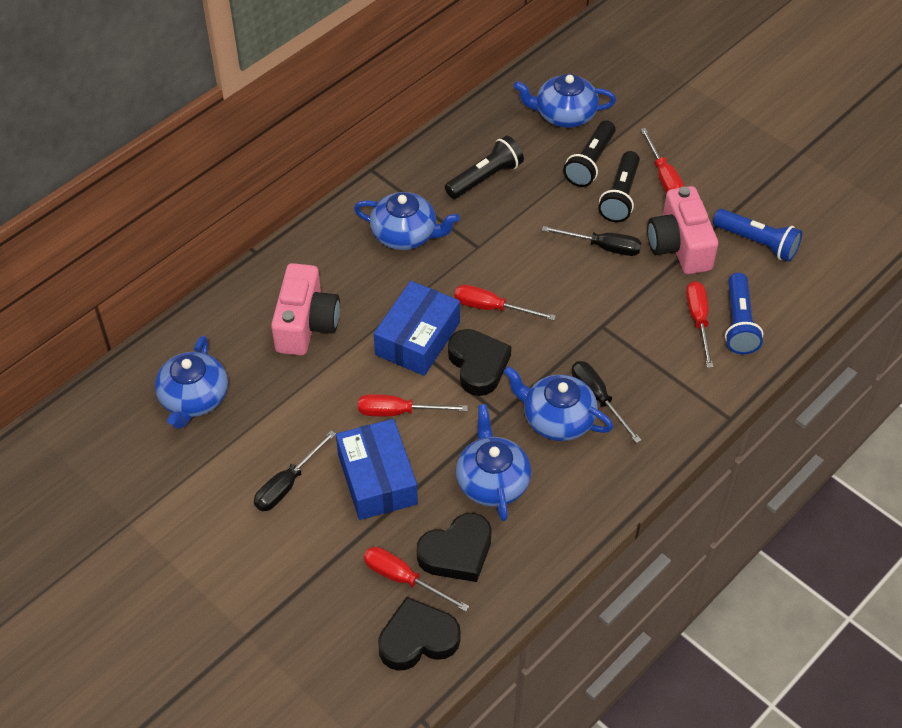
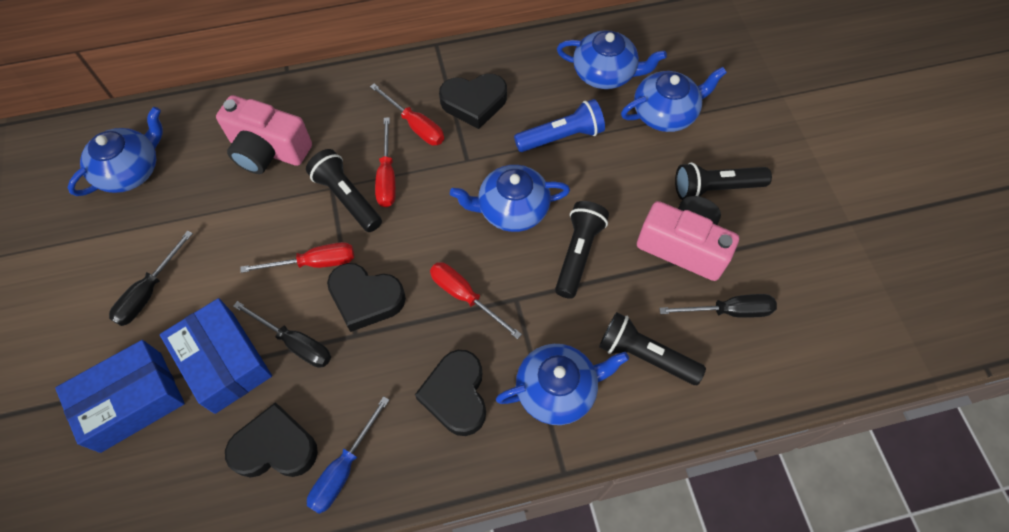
black flashlight: 3 -> 4
black heart: 3 -> 4
blue flashlight: 2 -> 1
blue screwdriver: 0 -> 1
red screwdriver: 5 -> 4

